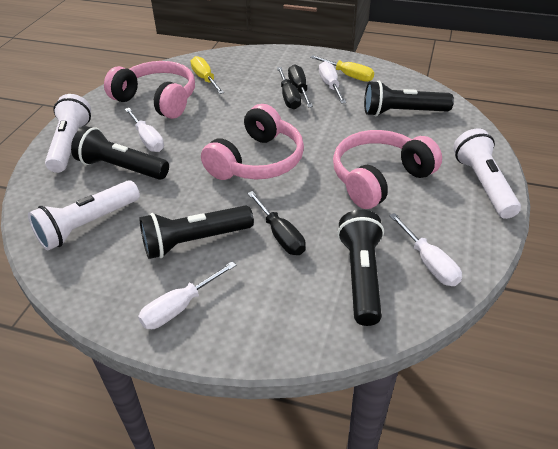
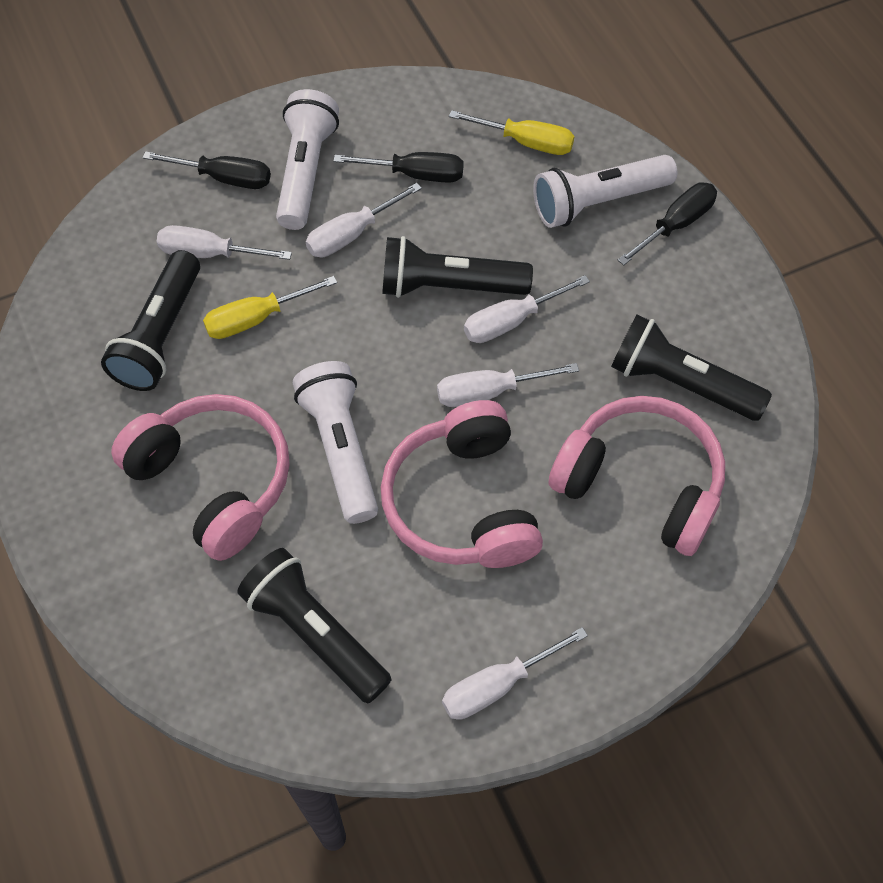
white screwdriver: 4 -> 5

